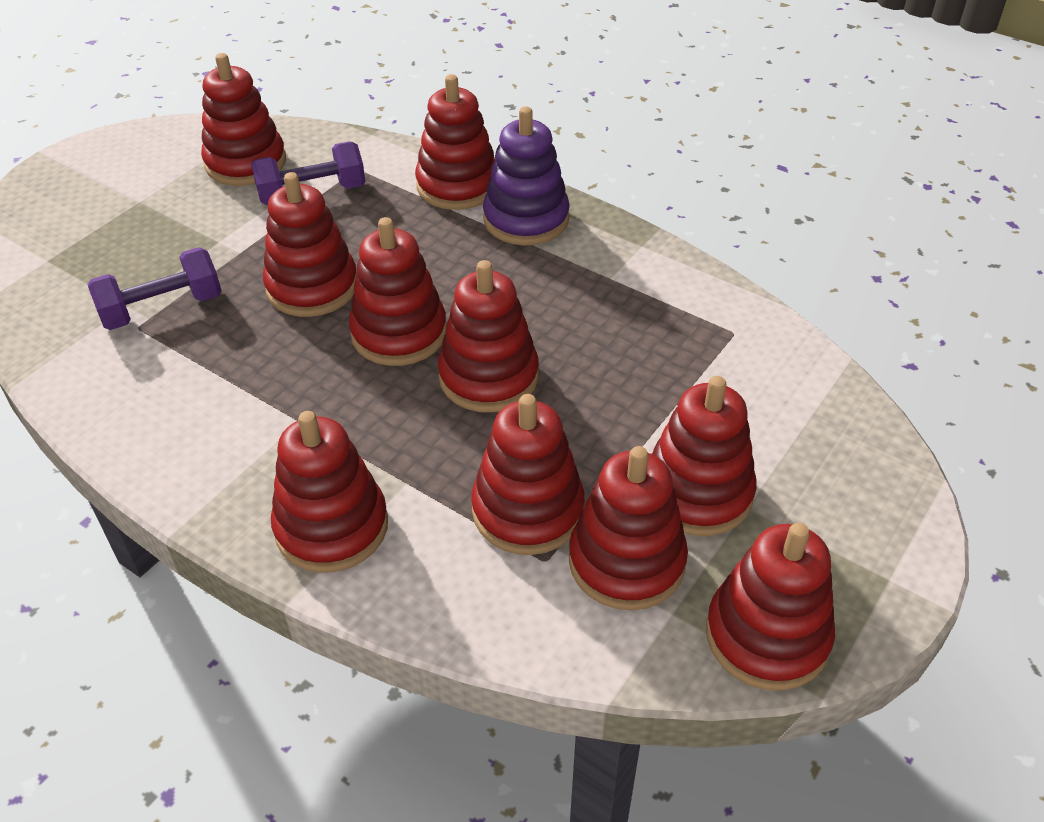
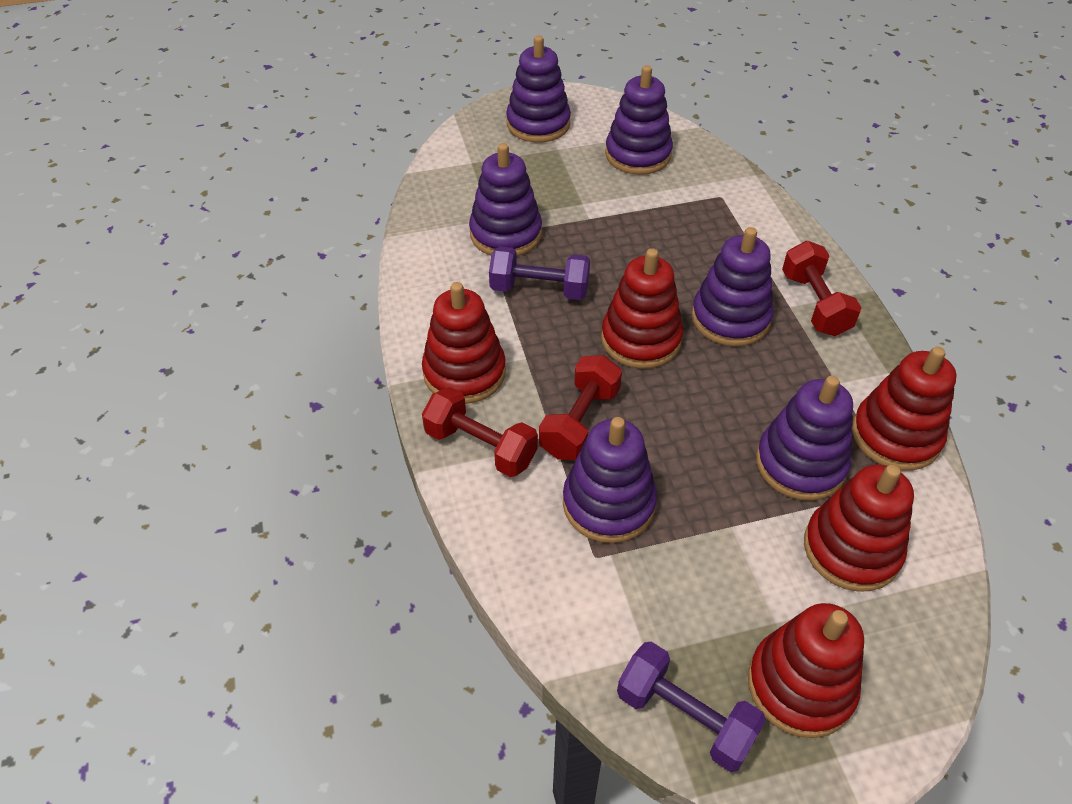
purple stacking toy: 1 -> 6
red dumbbell: 0 -> 3
red stacking toy: 10 -> 5

